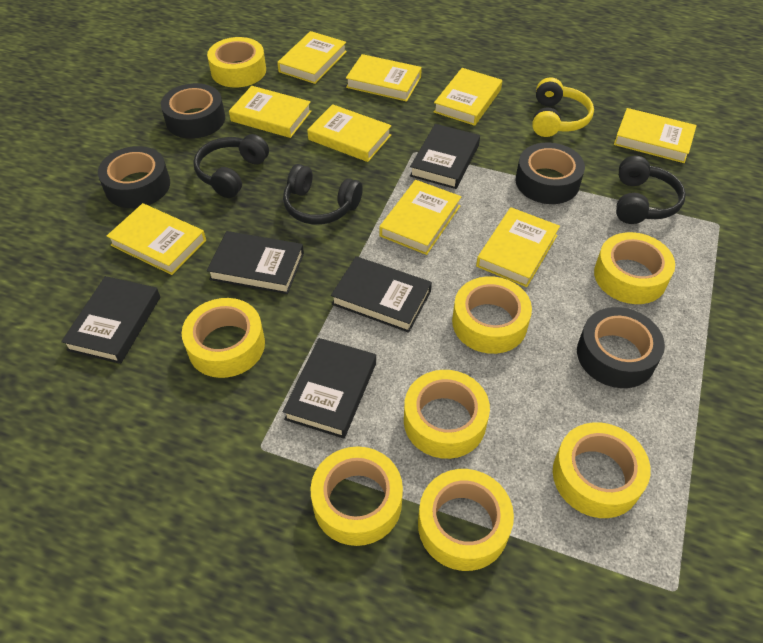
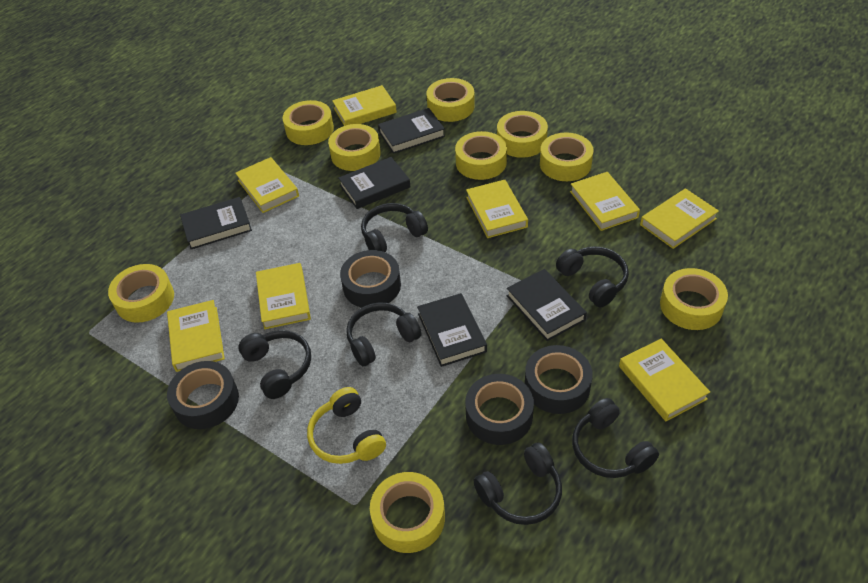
black headphones: 3 -> 6
yellow book: 9 -> 8
yellow tape: 8 -> 9

